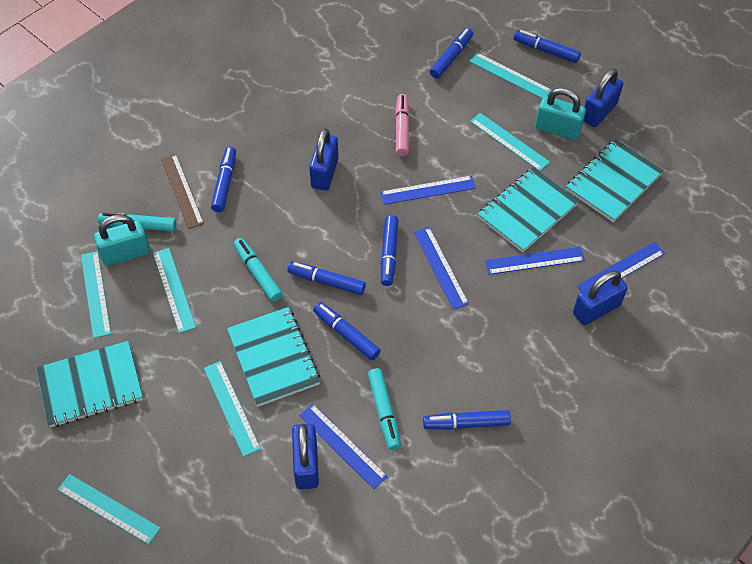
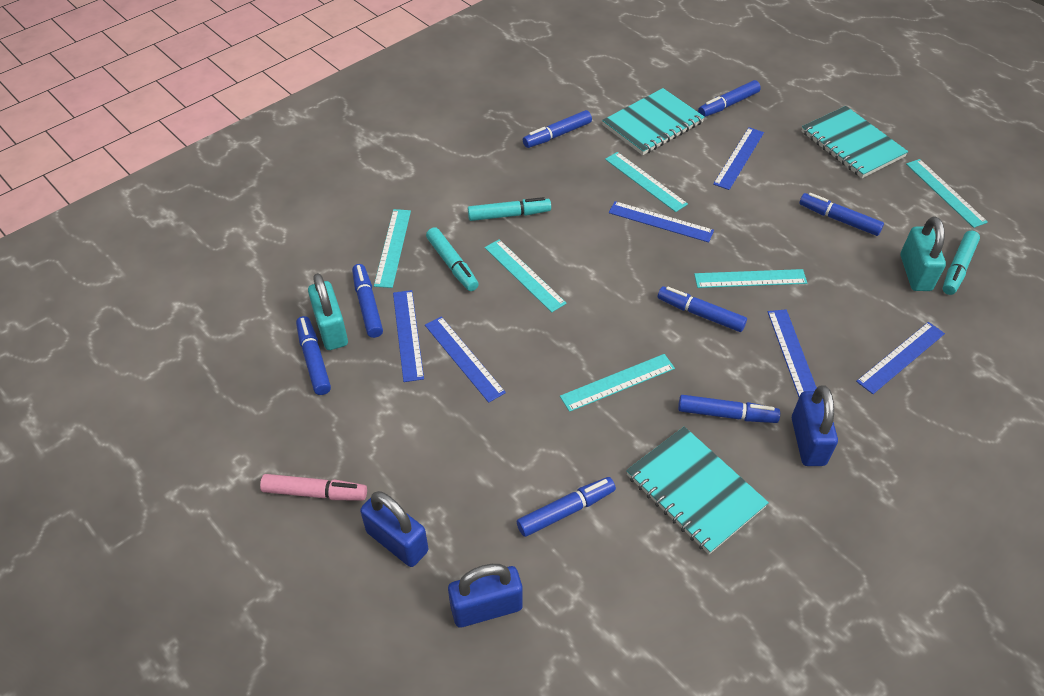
blue marker: 7 -> 8
blue padlock: 4 -> 3
blue ruler: 5 -> 6
brown ruler: 1 -> 0
turquoise notebook: 4 -> 3

